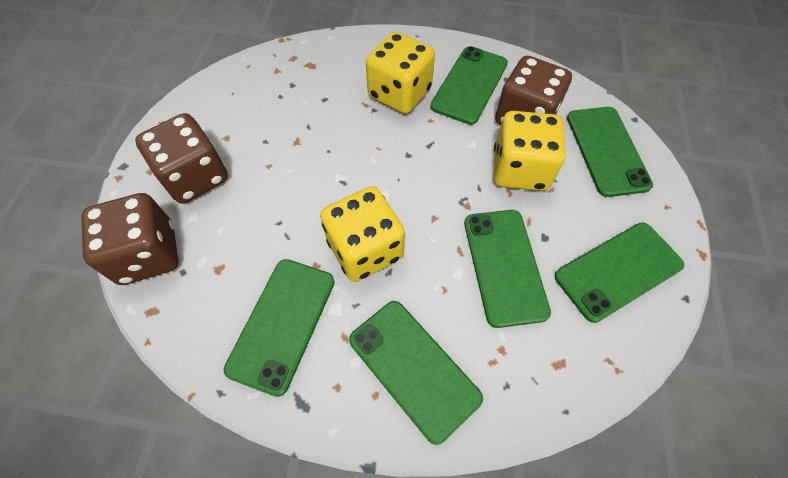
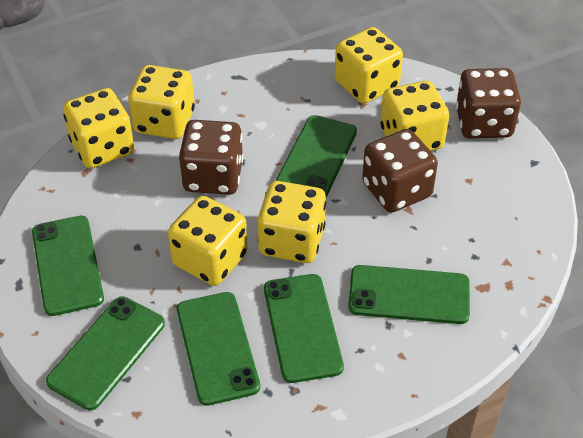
yellow dice: 3 -> 6

